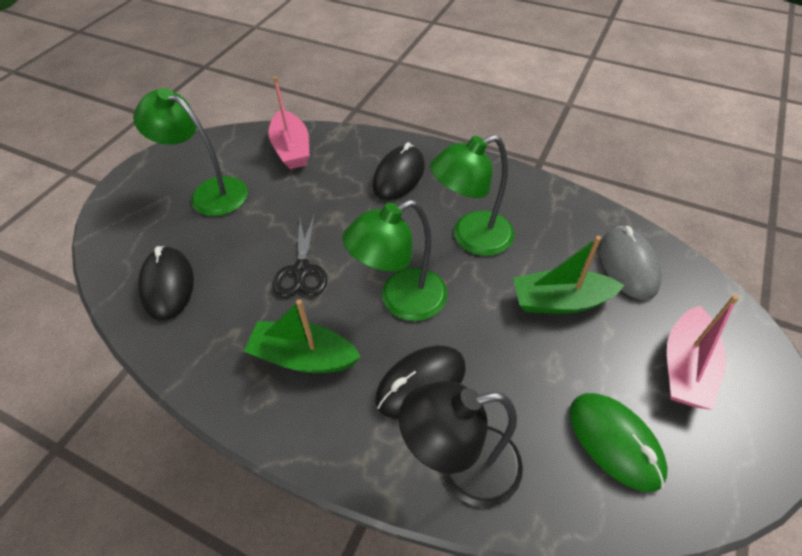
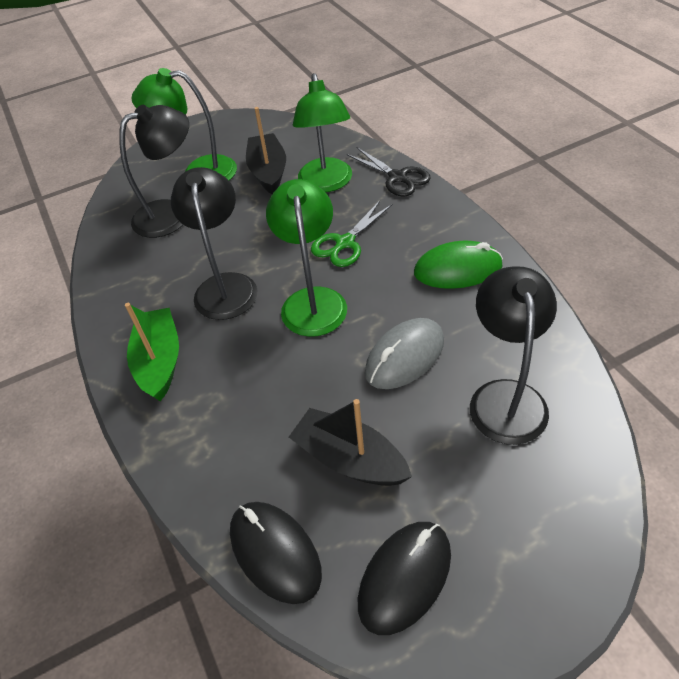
black boat: 0 -> 2
black lamp: 1 -> 3
black mouse: 3 -> 2
green boat: 2 -> 1
green scissors: 0 -> 1
pink boat: 2 -> 0

